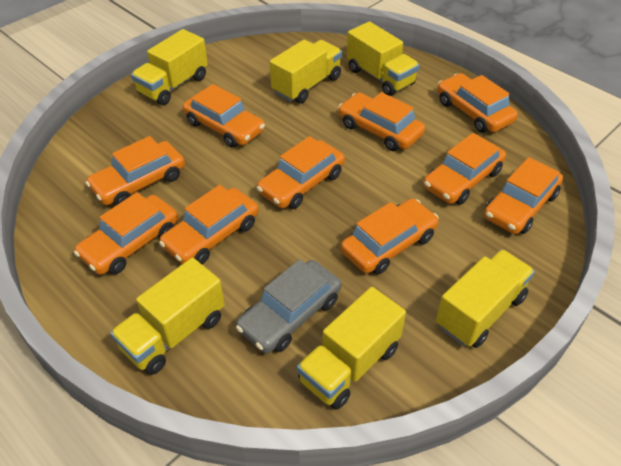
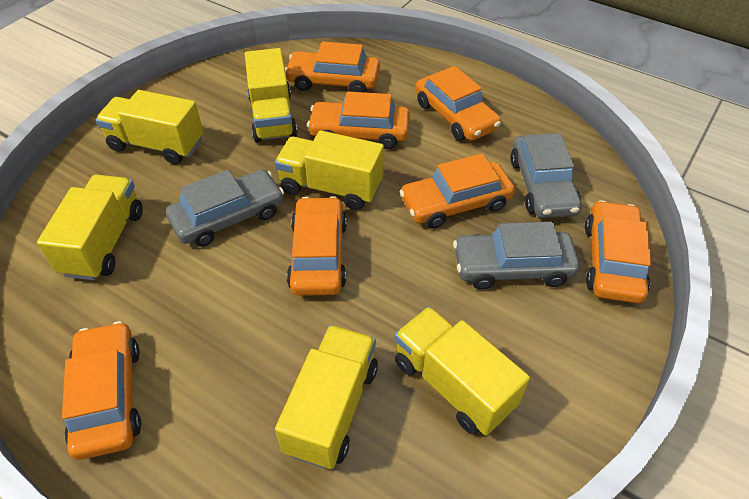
grey car: 1 -> 3
orange car: 10 -> 7

